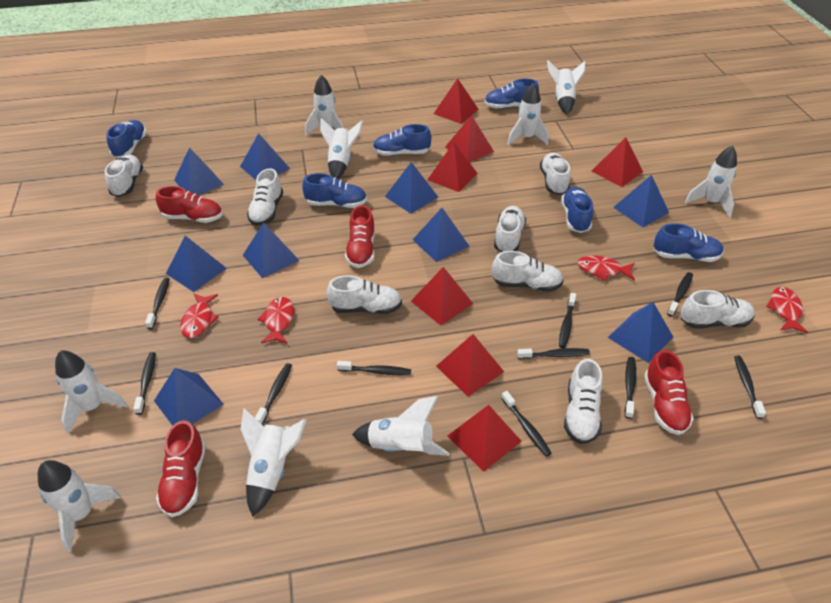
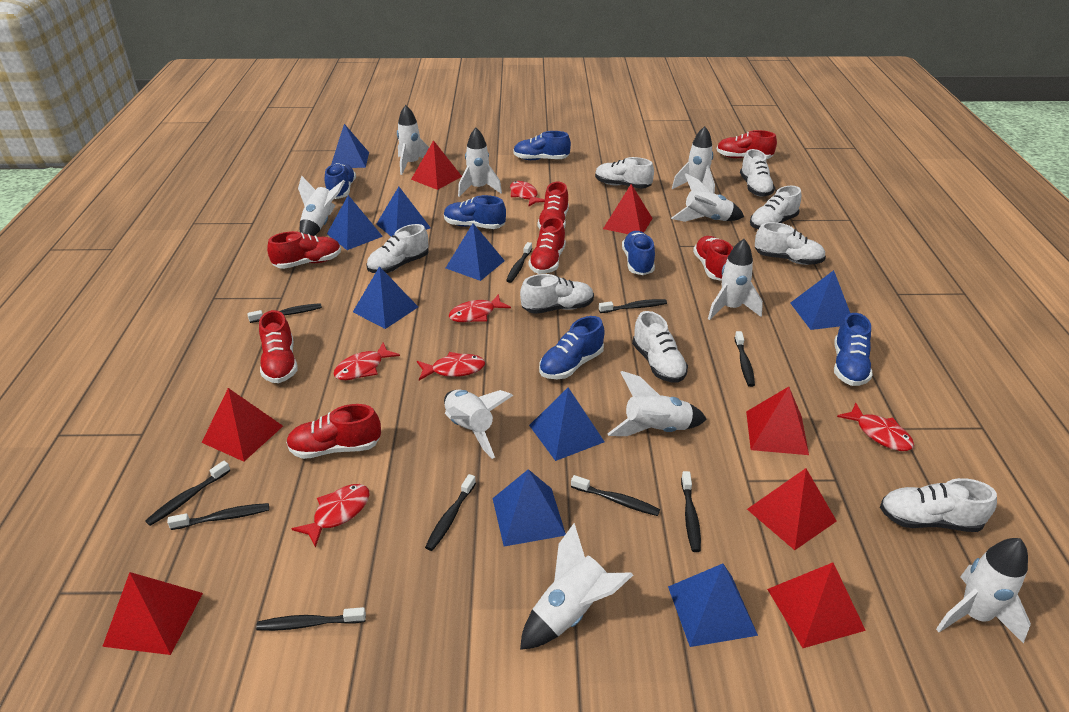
red fish: 4 -> 6
red shoe: 4 -> 7
white rocket: 9 -> 10

